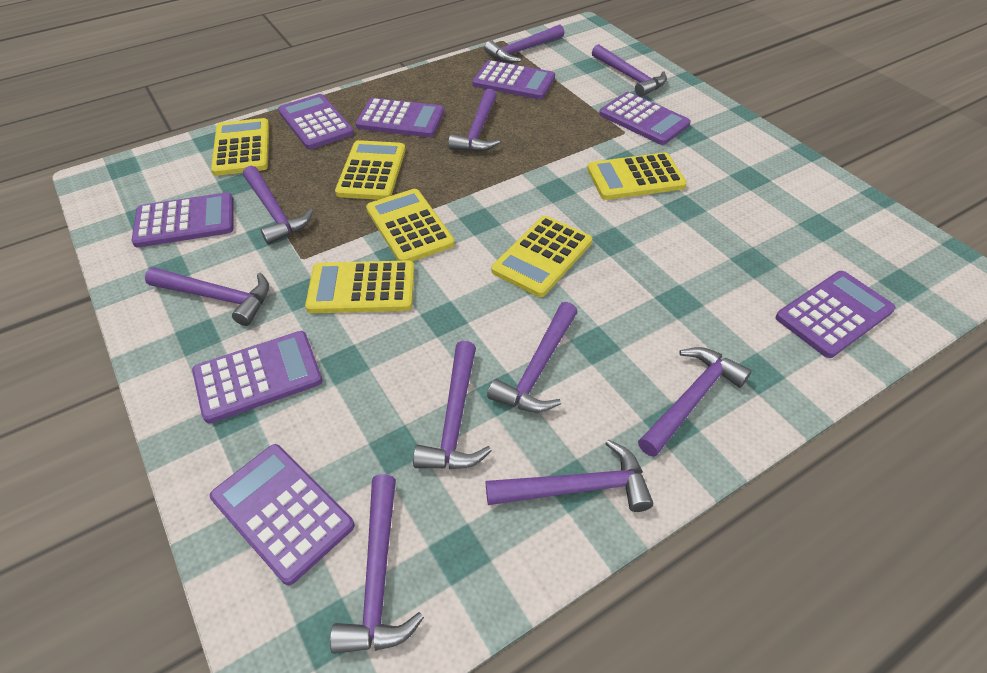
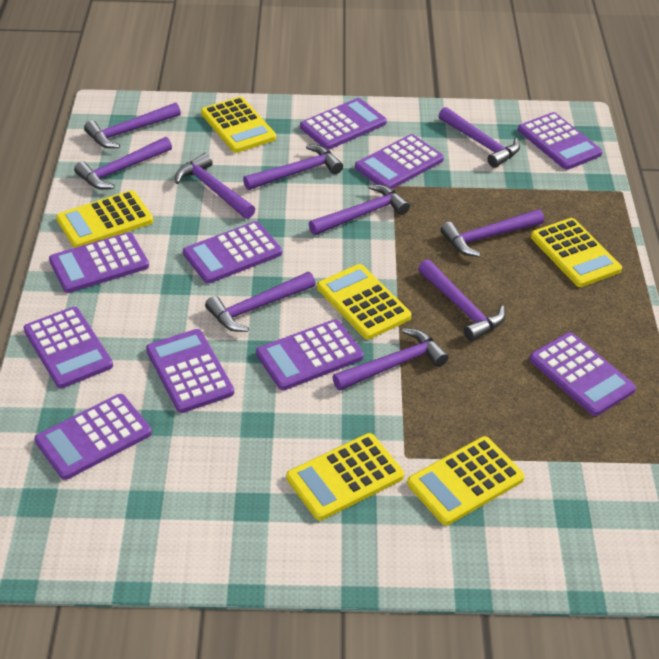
purple calculator: 8 -> 10

